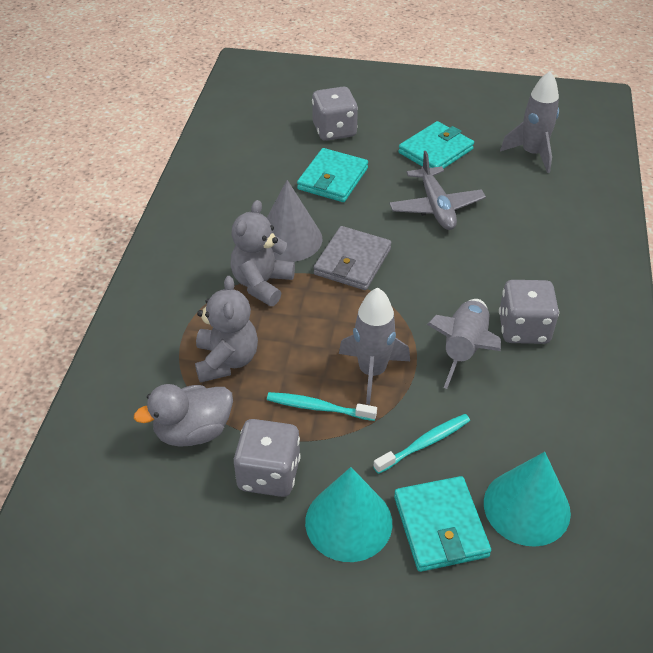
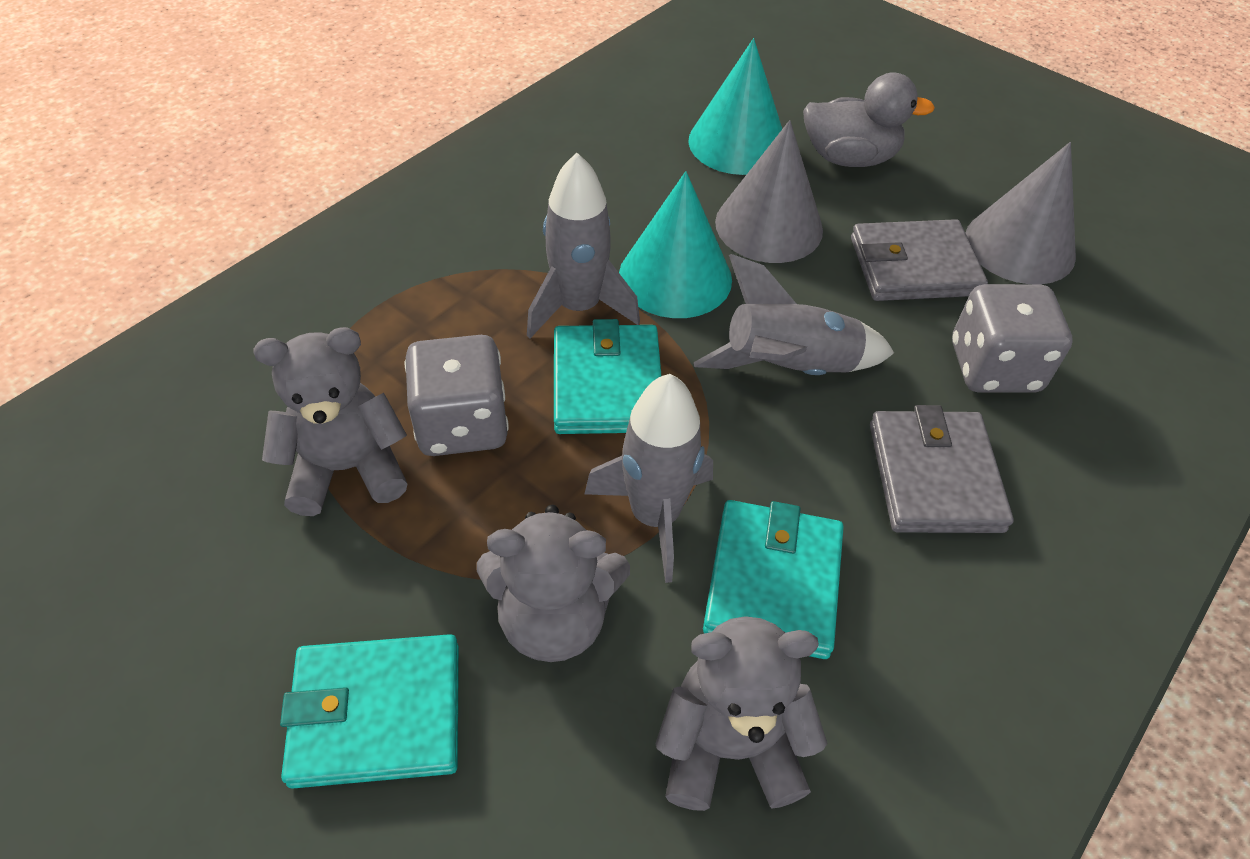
grey cone: 1 -> 2
grey dice: 3 -> 2
grey plane: 1 -> 0
grey teddy bear: 2 -> 3
grey wallet: 1 -> 2
turquoise toothbrush: 2 -> 0

